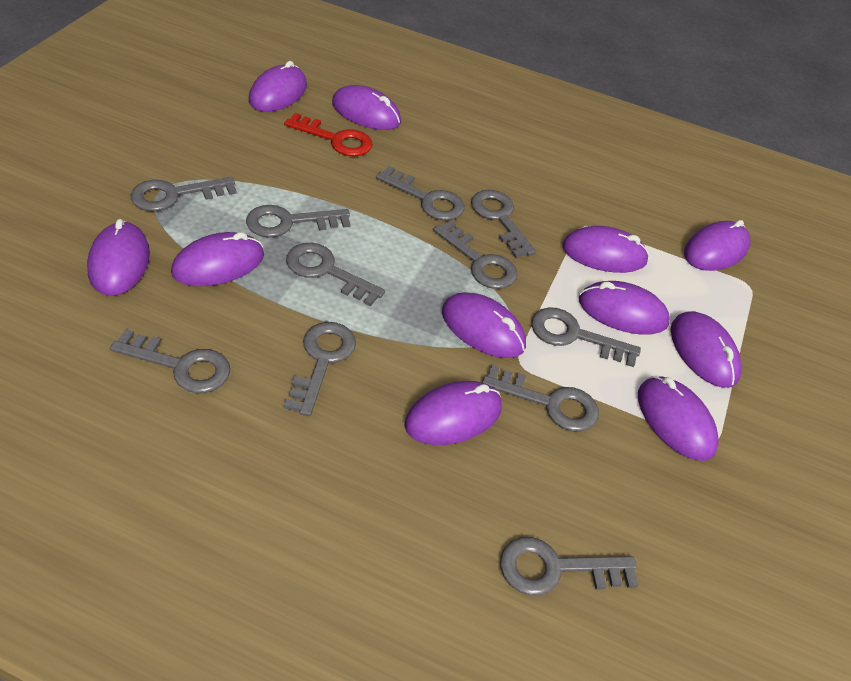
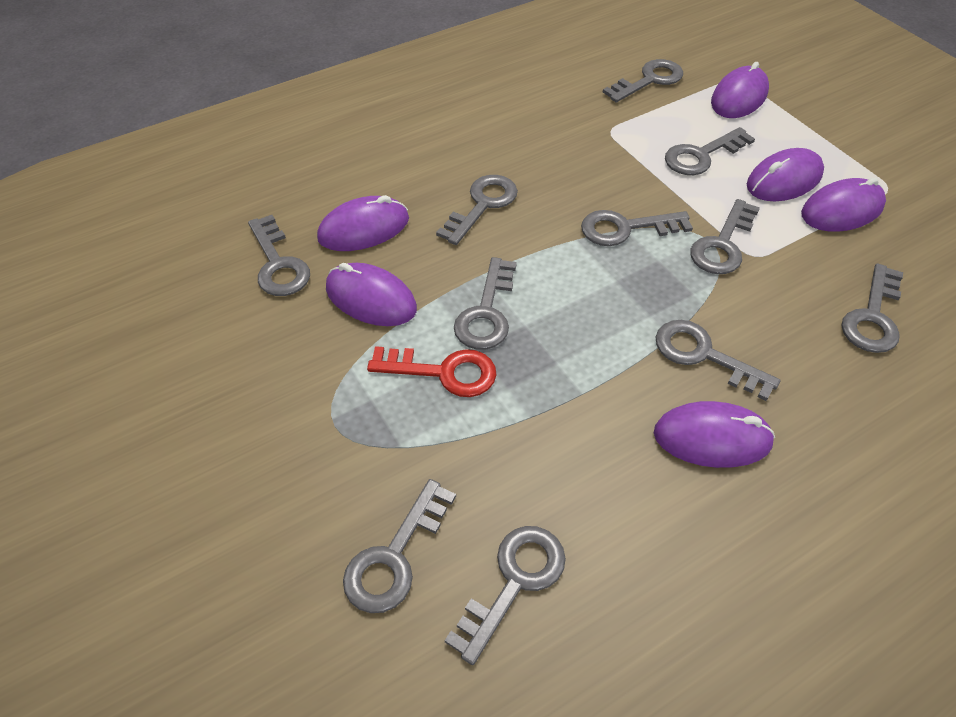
purple mouse: 11 -> 6

